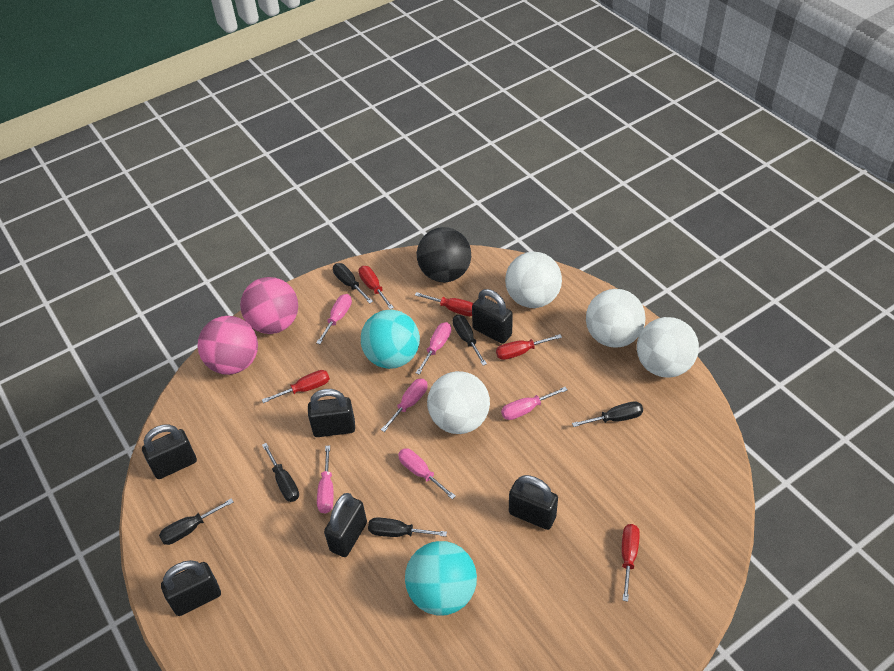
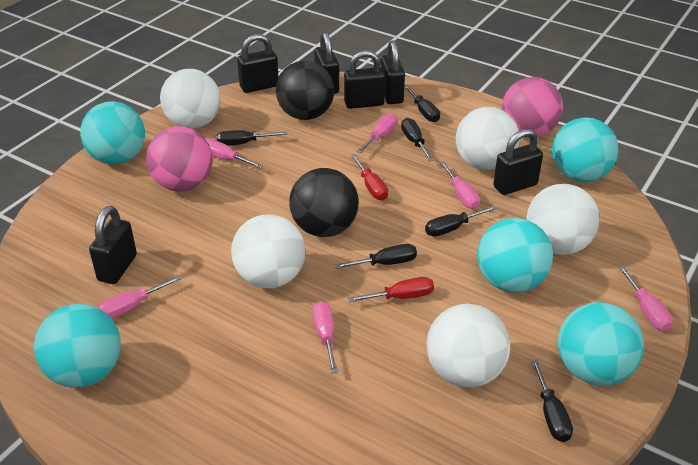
black ball: 1 -> 2
red screwdriver: 5 -> 2
turquoise ball: 2 -> 5
white ball: 4 -> 5

